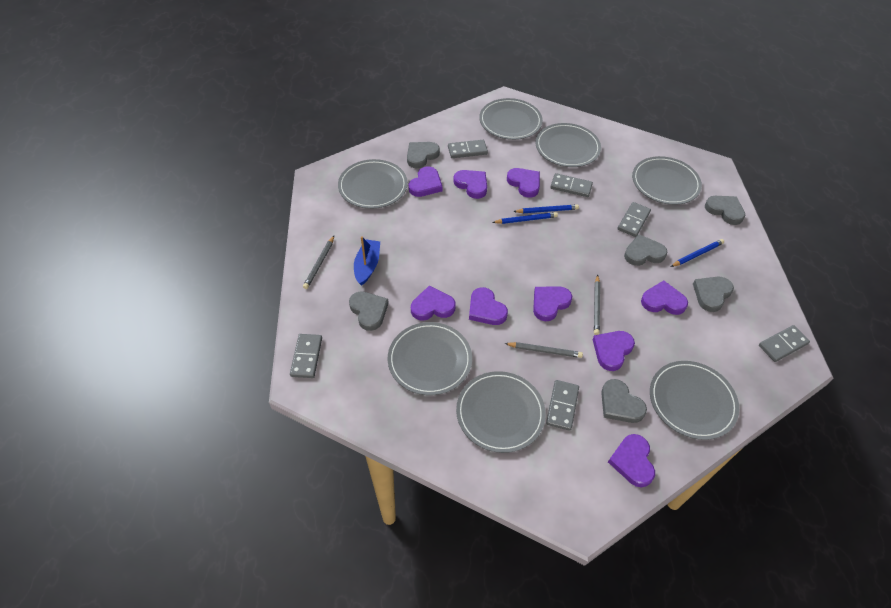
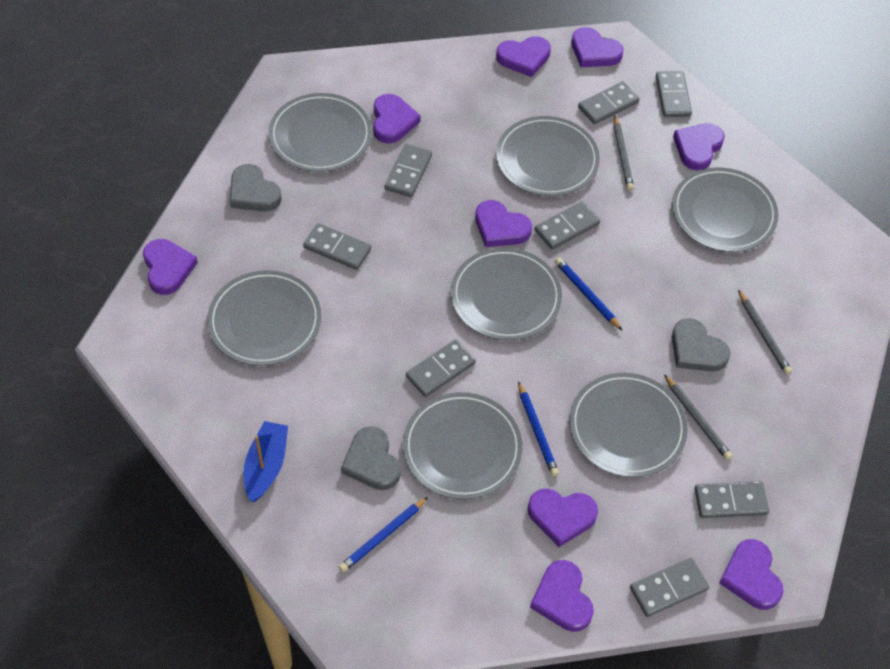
grey domino: 6 -> 8
grey heart: 6 -> 3

